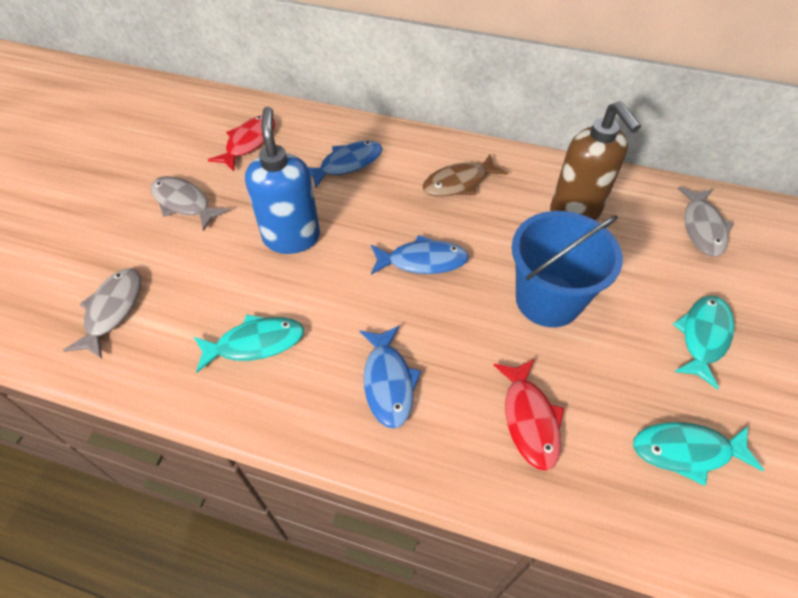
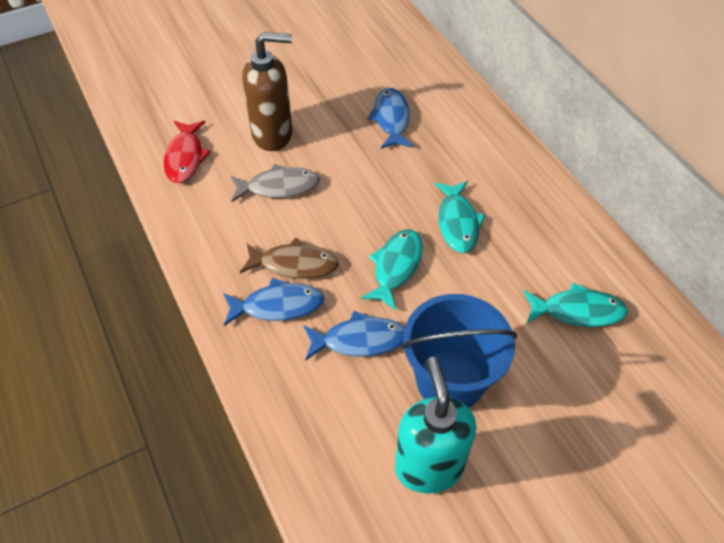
blue soap dispenser: 1 -> 0
grey fish: 3 -> 1
red fish: 2 -> 1
turquoise soap dispenser: 0 -> 1

